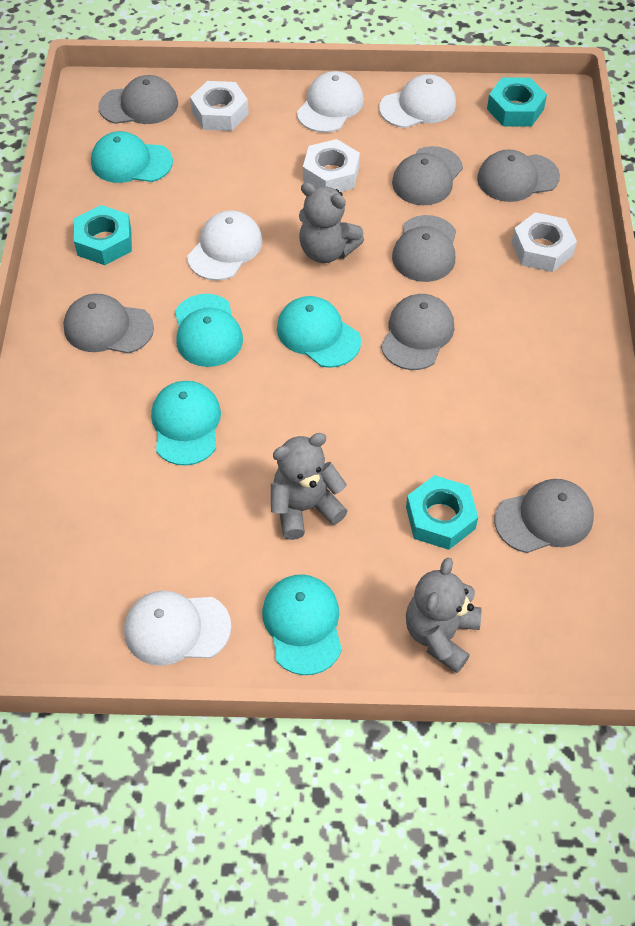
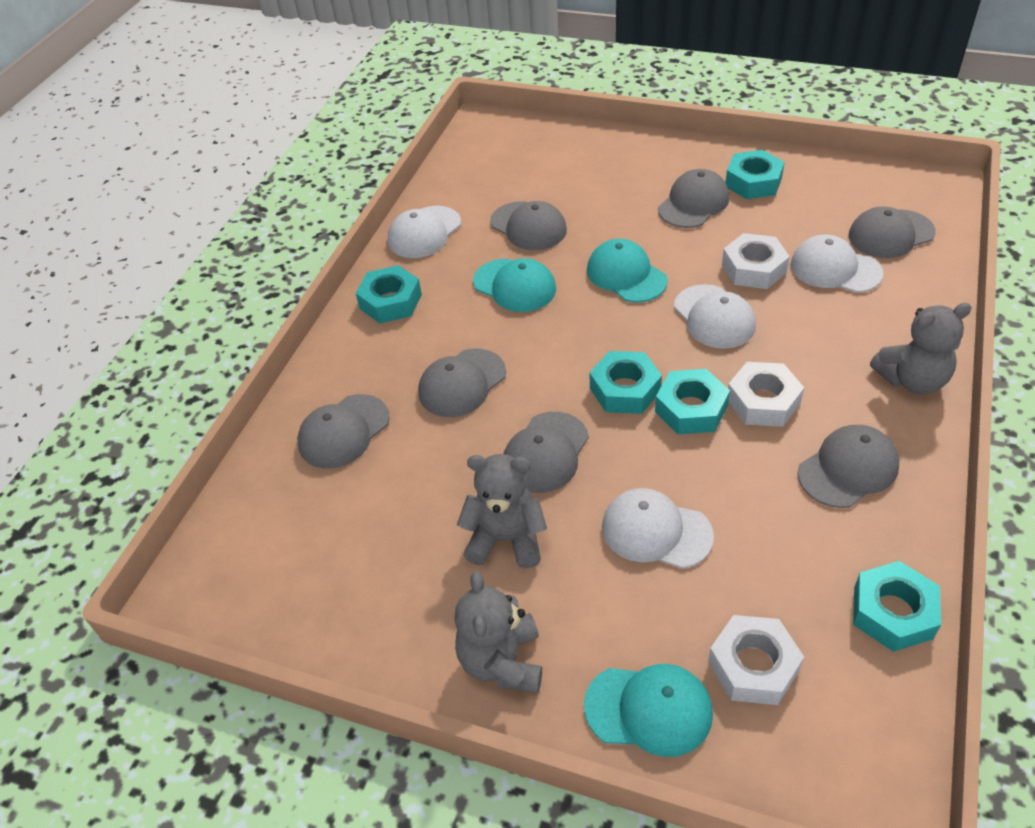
turquoise cap: 5 -> 3
turquoise nut: 3 -> 5

